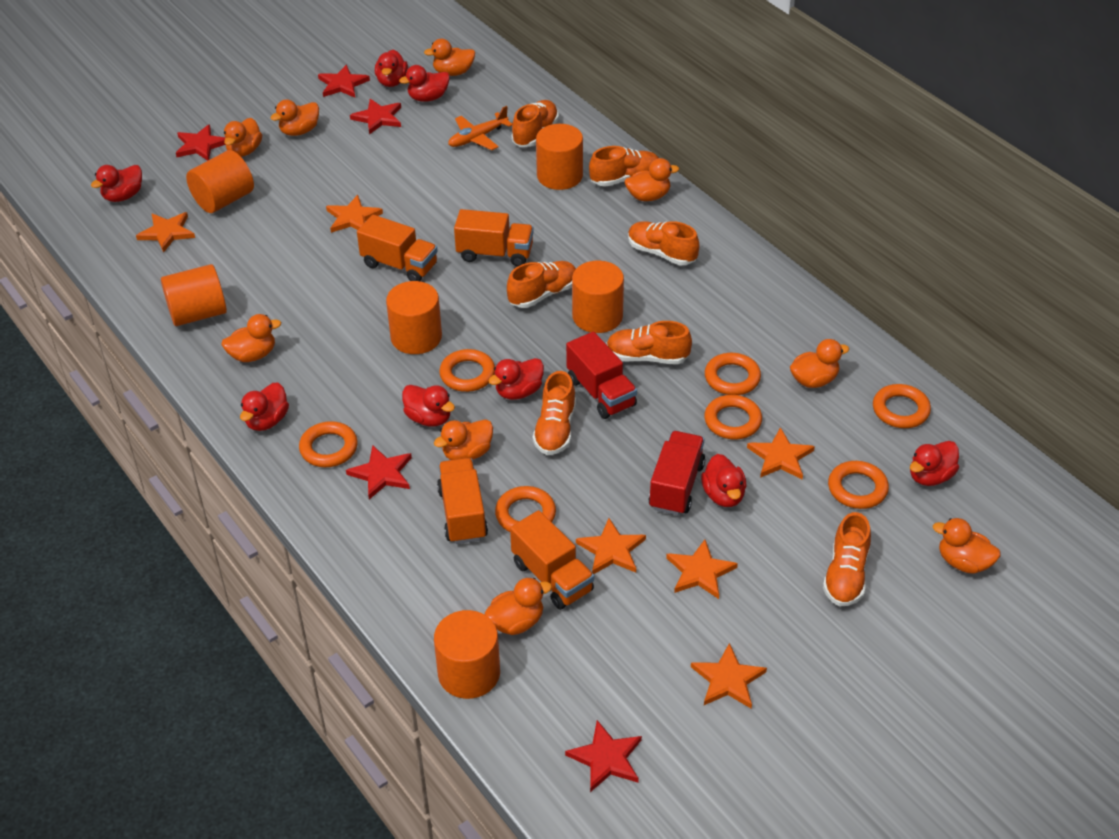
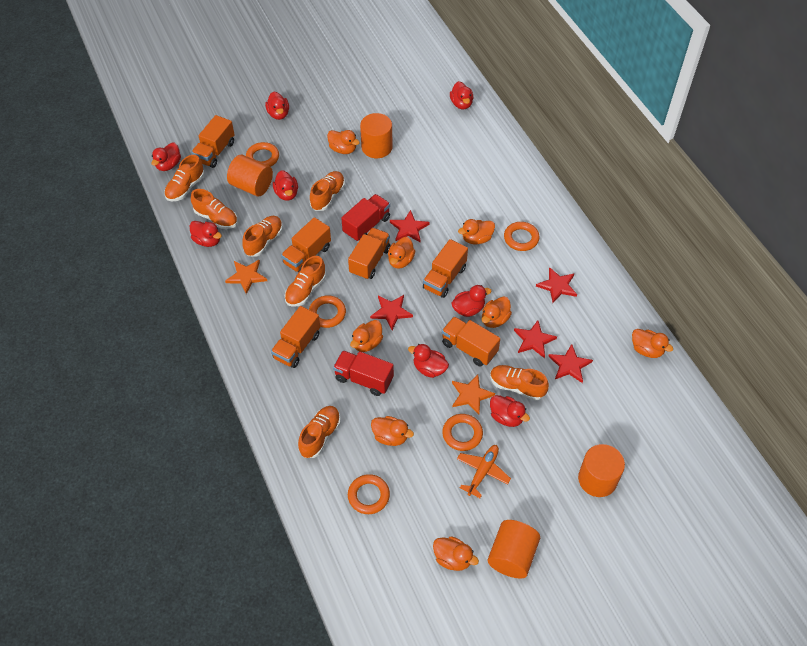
orange cylinder: 6 -> 4
orange duck: 9 -> 8
orange ring: 7 -> 5
orange star: 6 -> 2
orange truck: 4 -> 6

